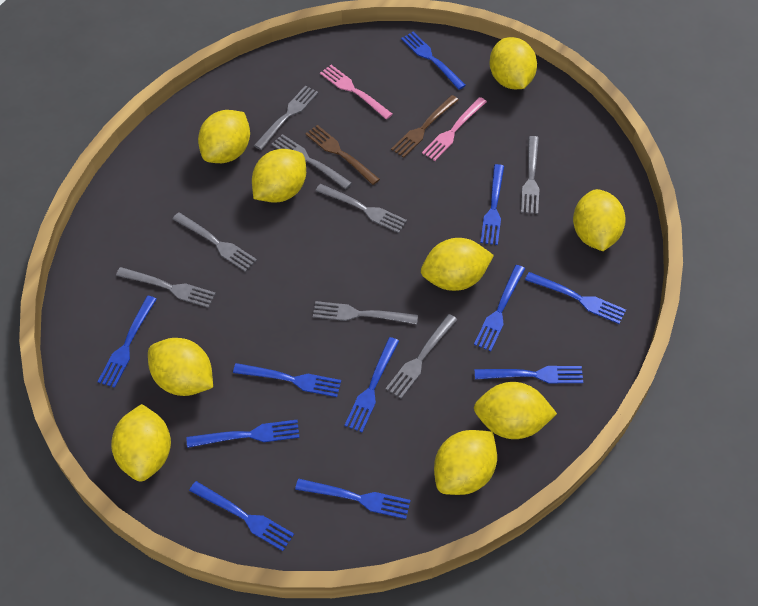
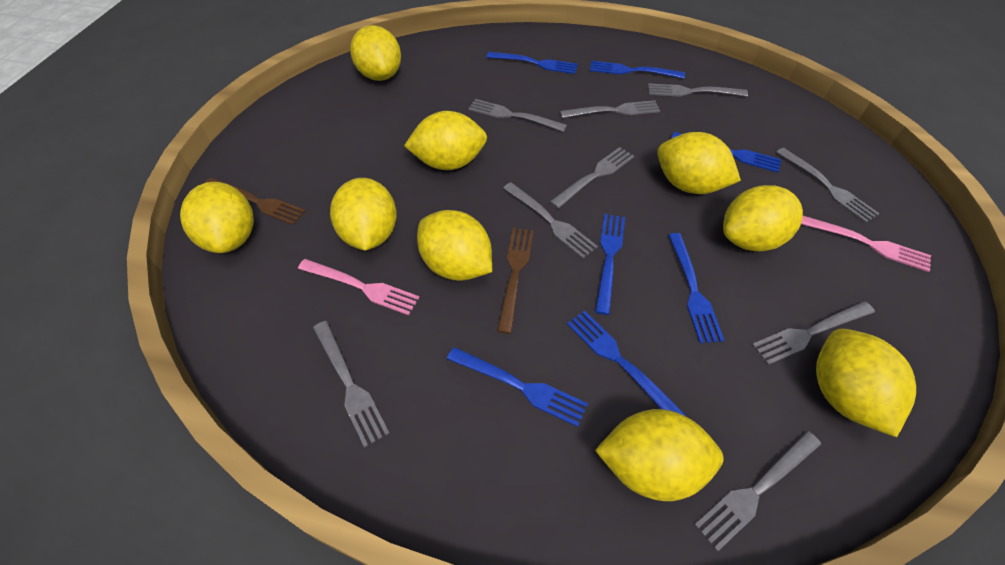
blue fork: 11 -> 7
grey fork: 8 -> 9

